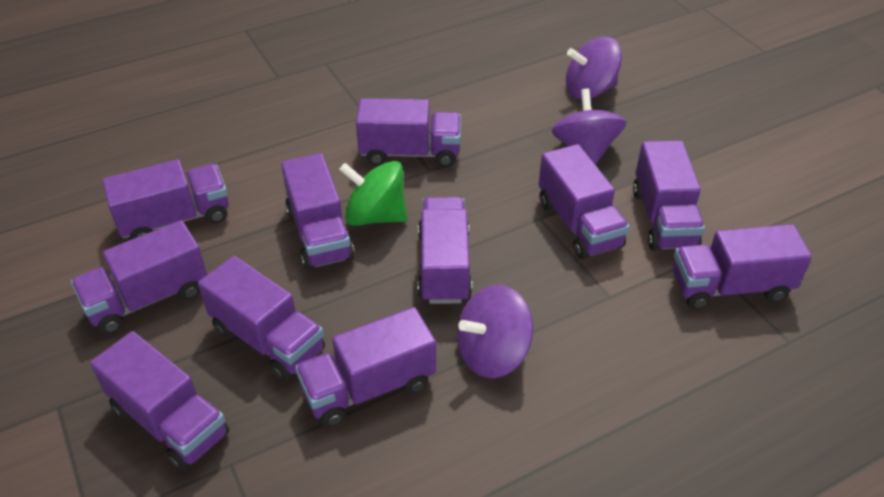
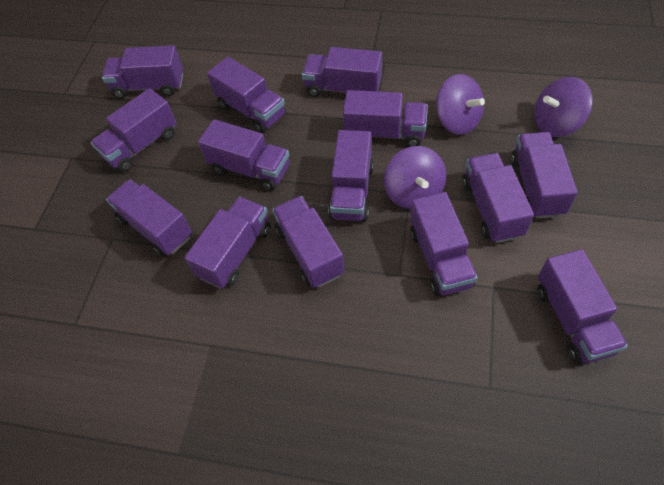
green spinning top: 1 -> 0
purple truck: 11 -> 14

